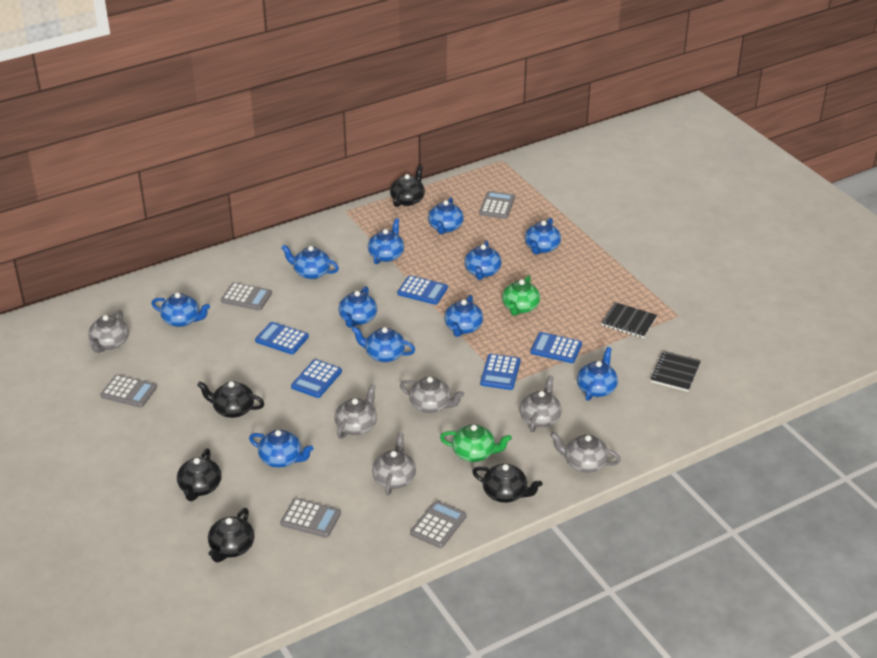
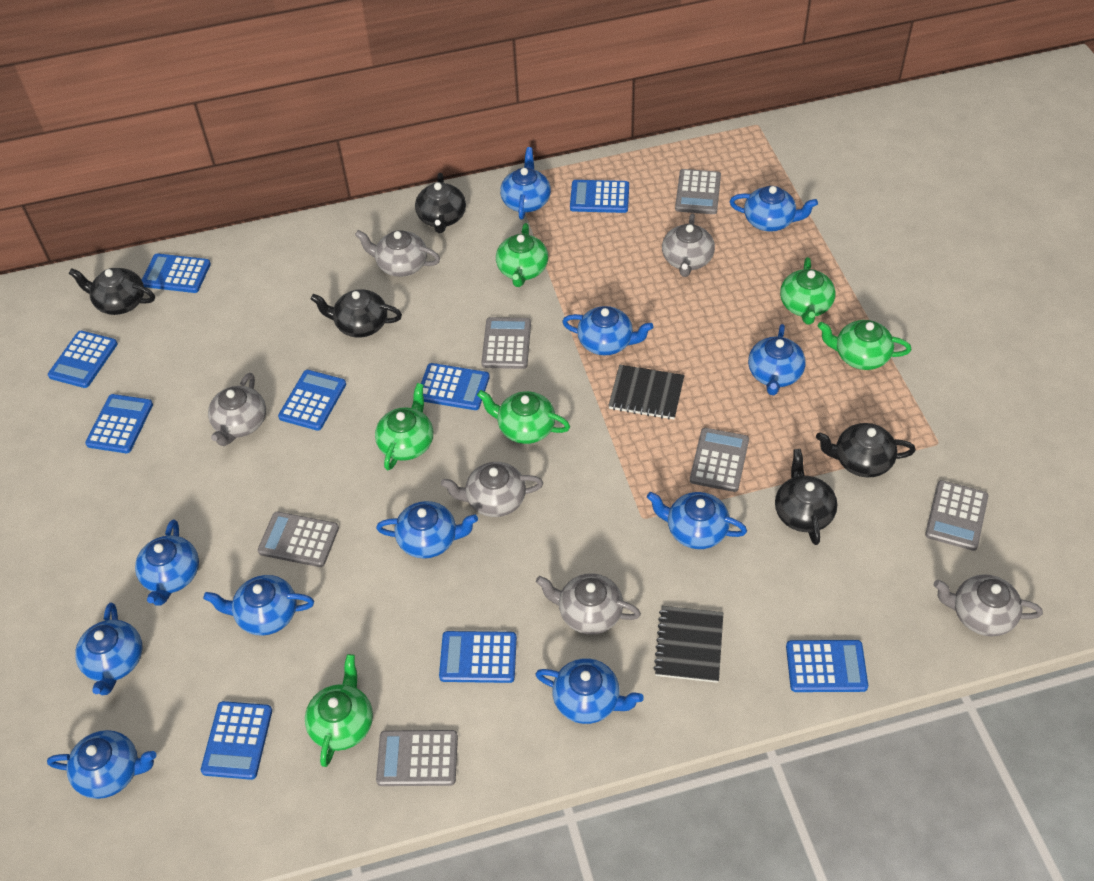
blue calculator: 5 -> 9
green teapot: 2 -> 6
grey calculator: 5 -> 6

